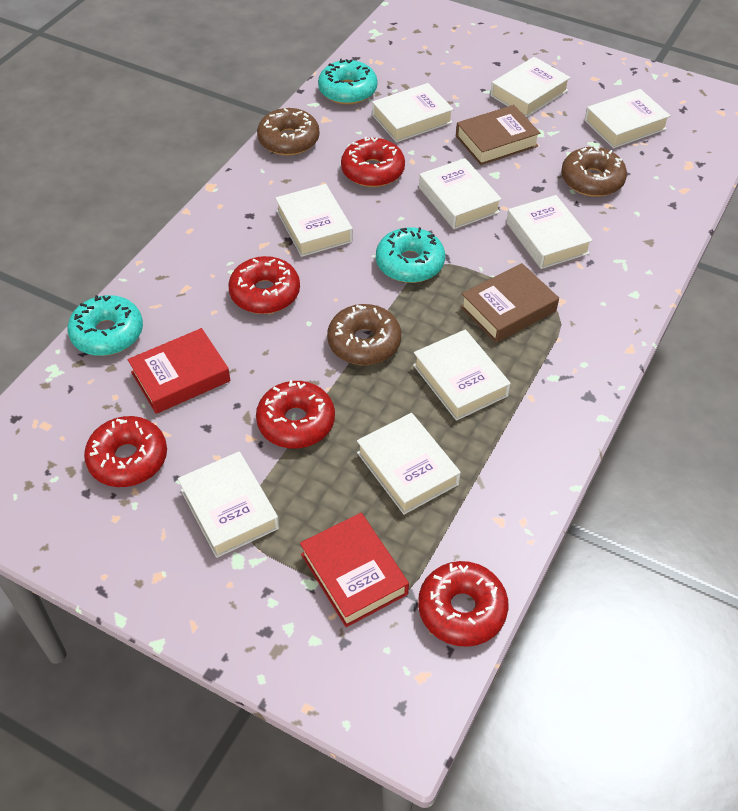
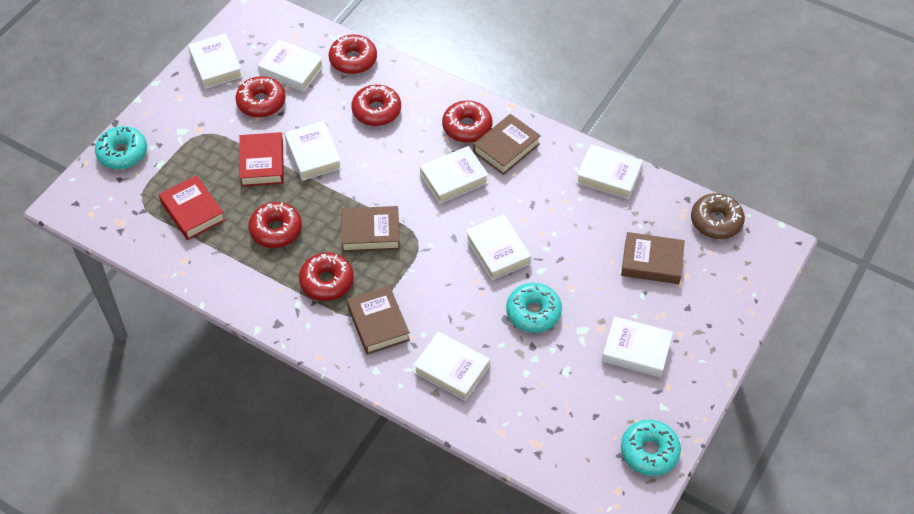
brown book: 2 -> 4
brown donut: 3 -> 1
red donut: 5 -> 6
white book: 9 -> 8

